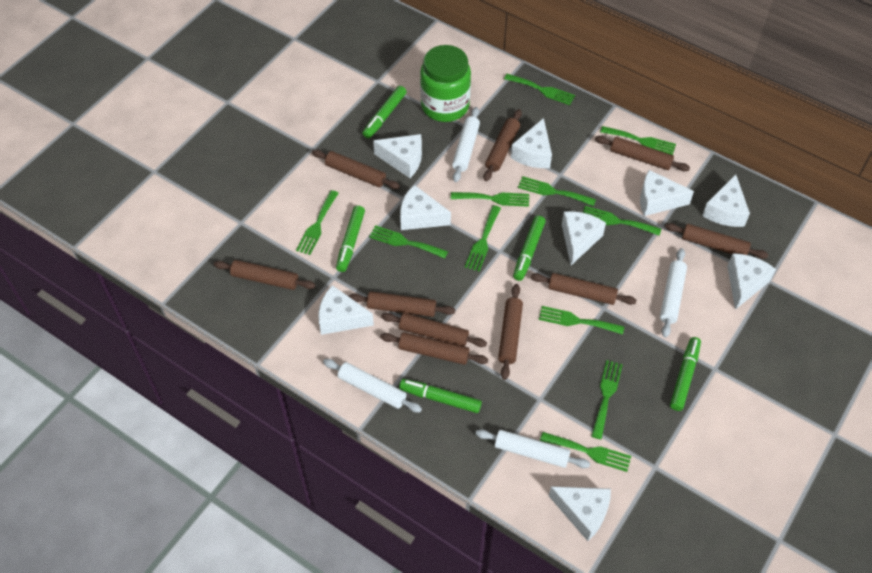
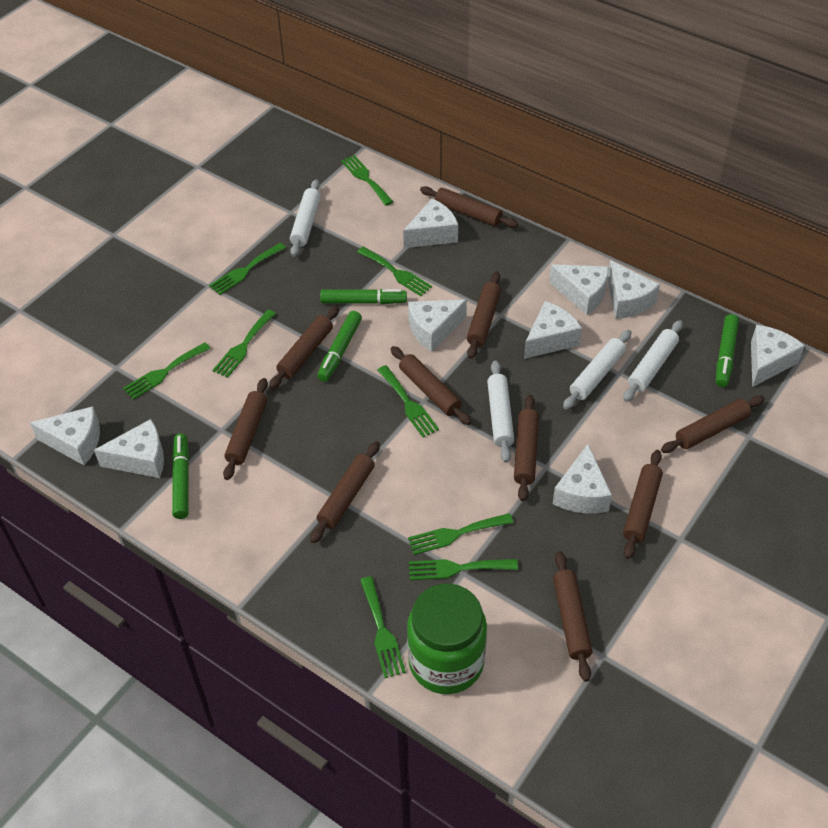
green fork: 11 -> 9
green marker: 5 -> 4

